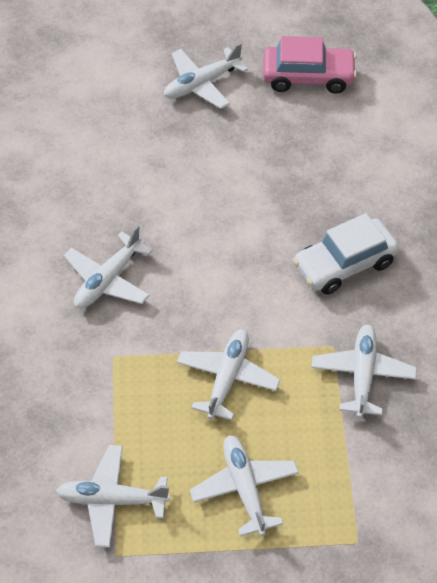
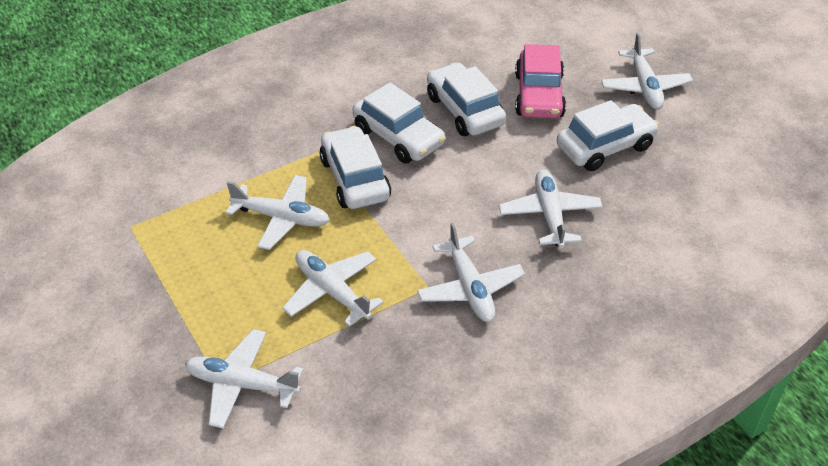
white car: 1 -> 4

